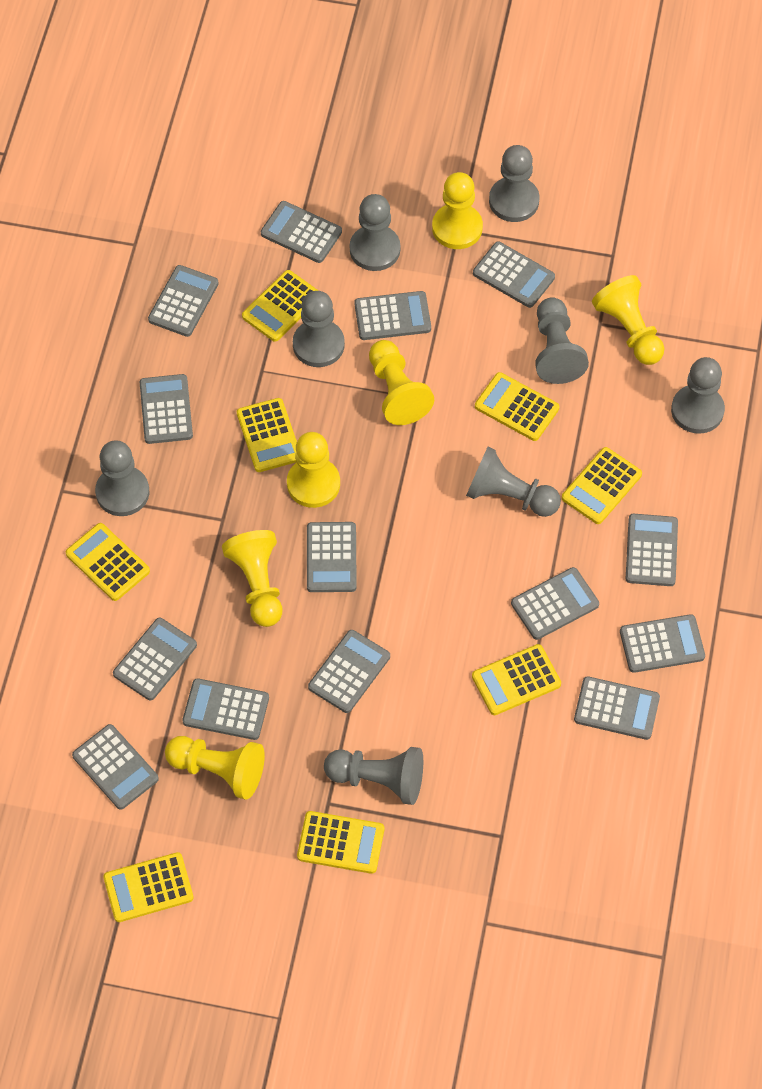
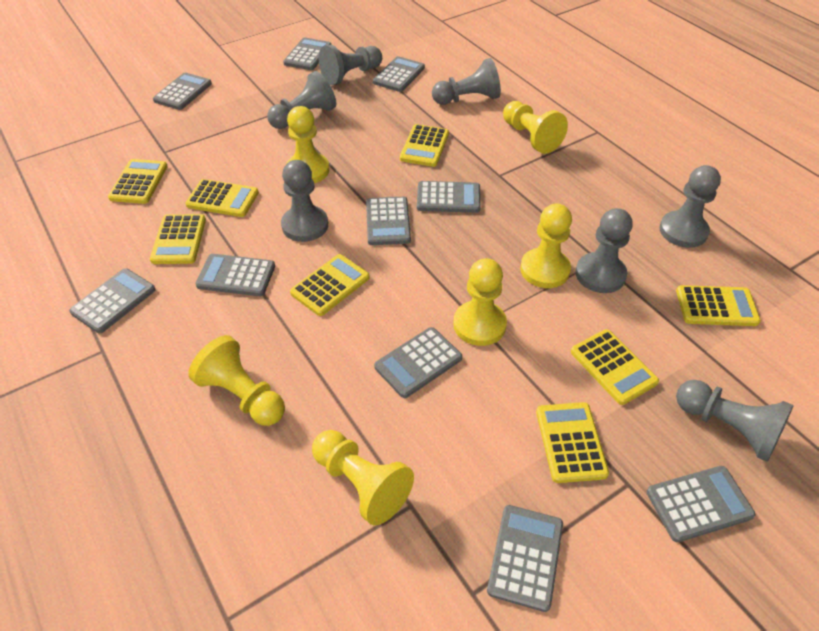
grey calculator: 14 -> 10
grey pawn: 8 -> 7

